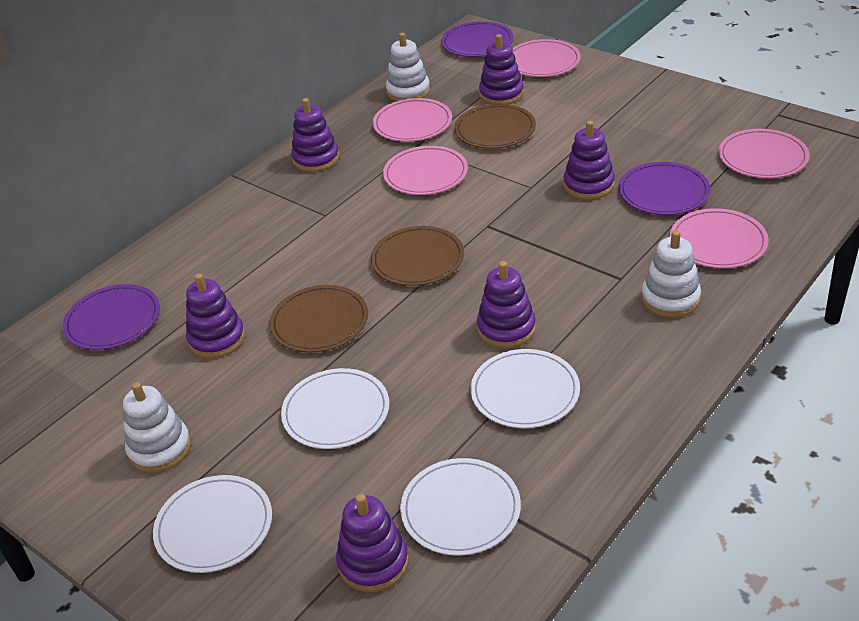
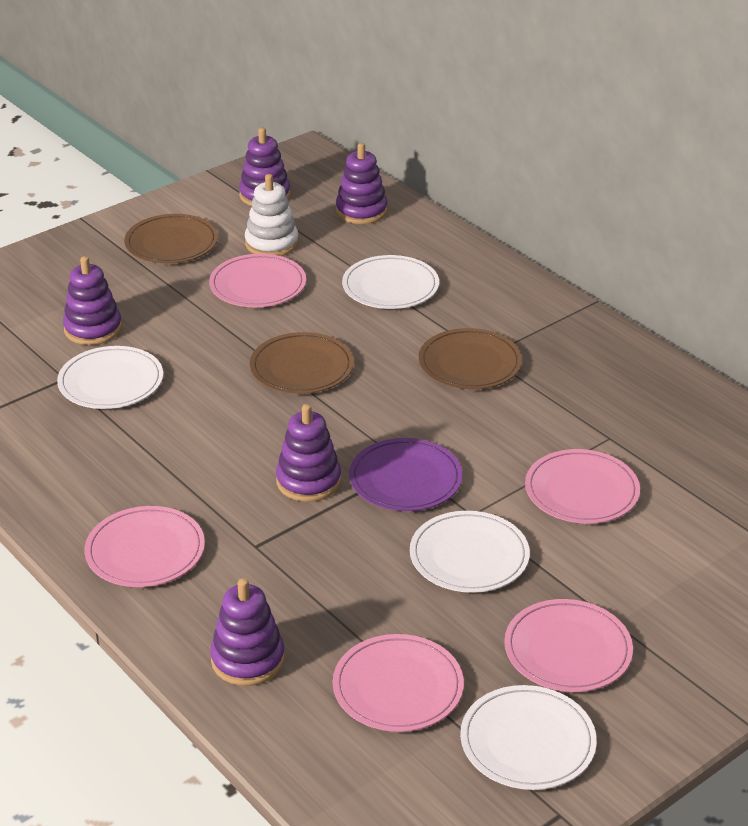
purple plate: 3 -> 1
purple stacking toy: 6 -> 5
white stacking toy: 3 -> 1

